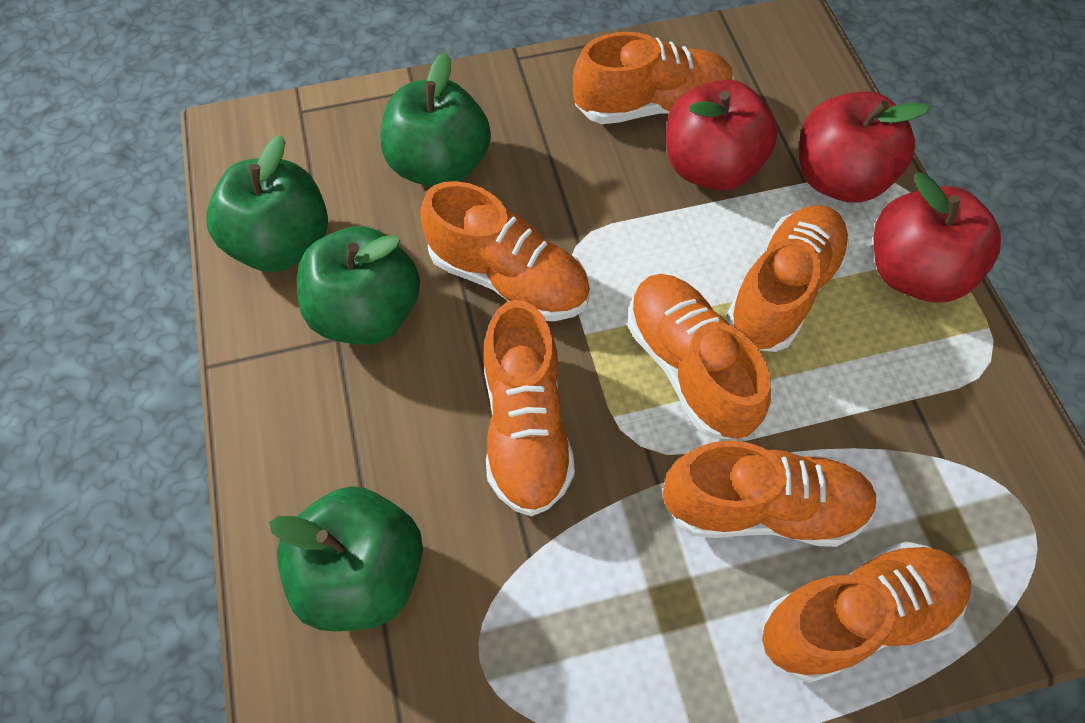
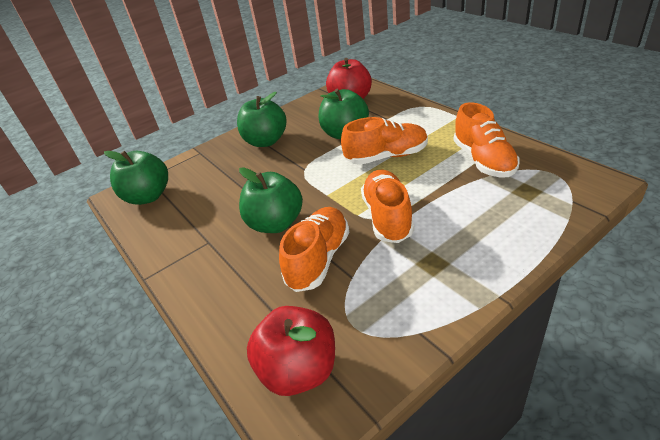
orange shoe: 7 -> 4
red apple: 3 -> 2

